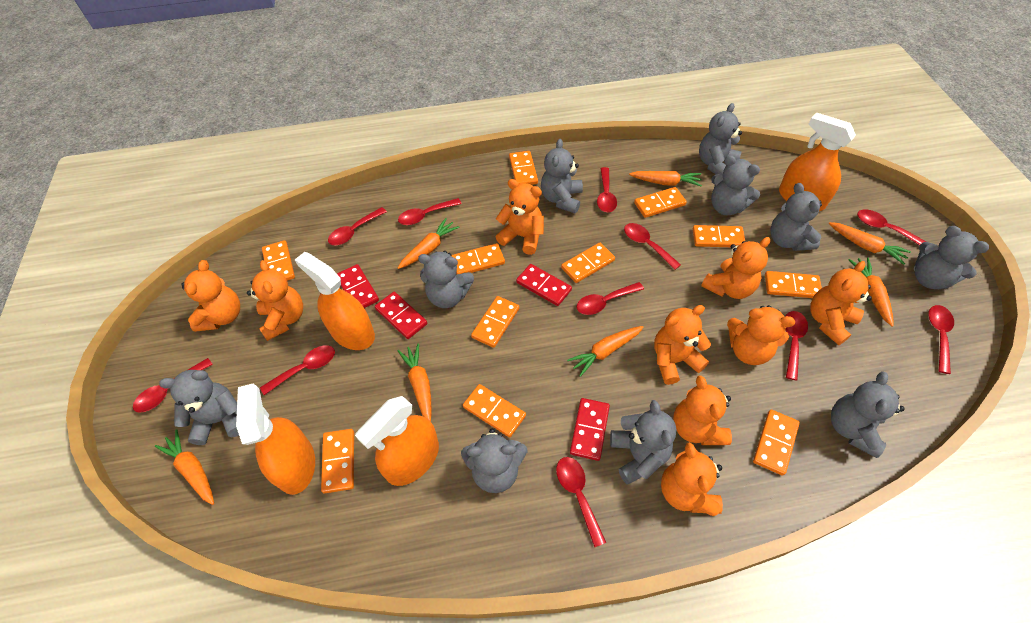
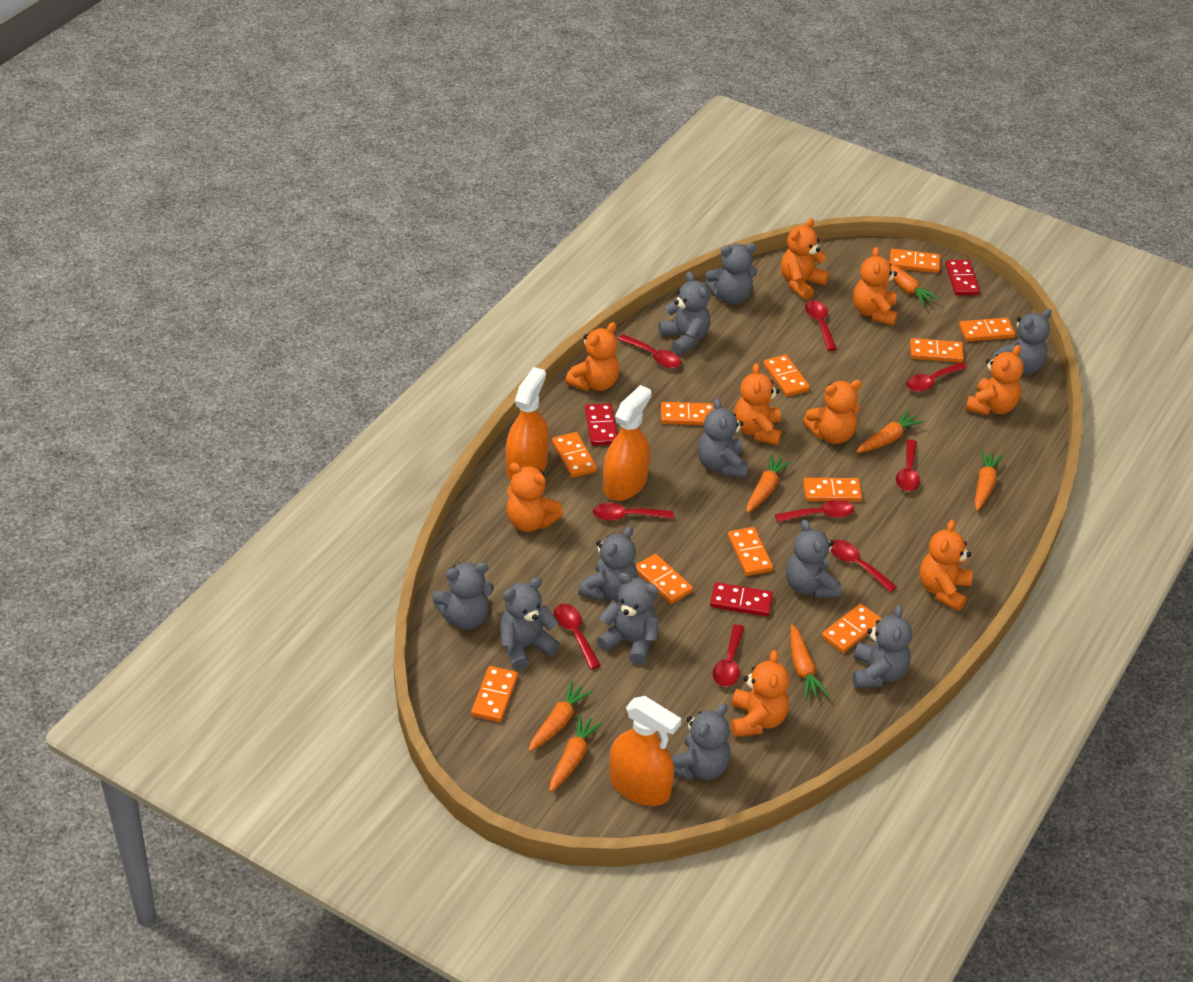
grey teddy bear: 10 -> 11
orange spray bottle: 4 -> 3
red domino: 4 -> 3
red spoon: 11 -> 9

